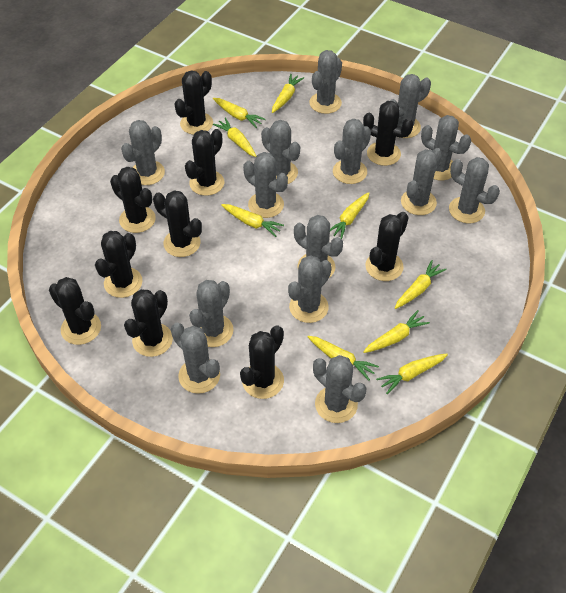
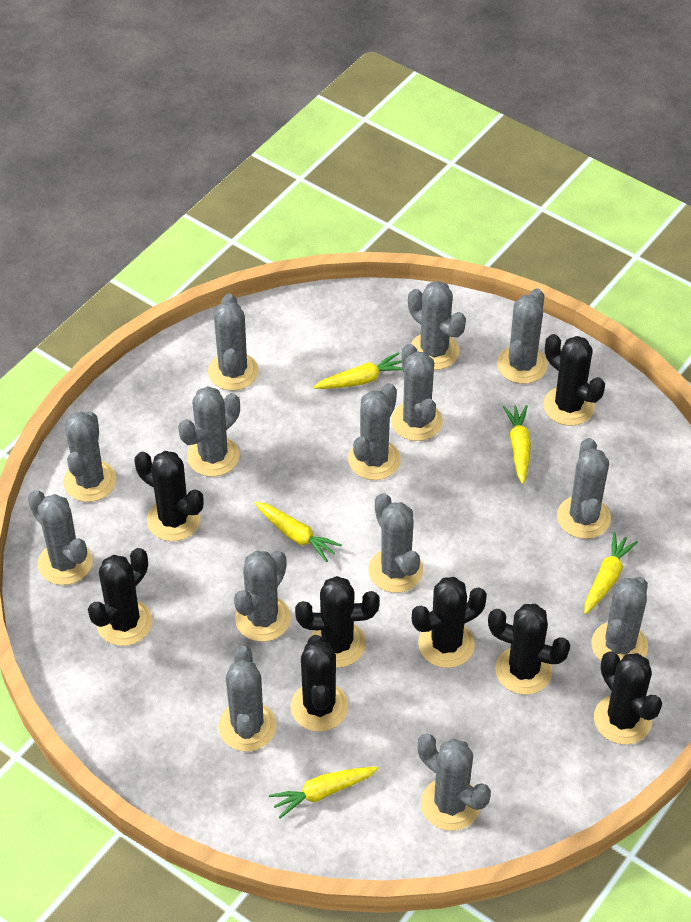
black cactus: 10 -> 8
yellow carrot: 9 -> 5

